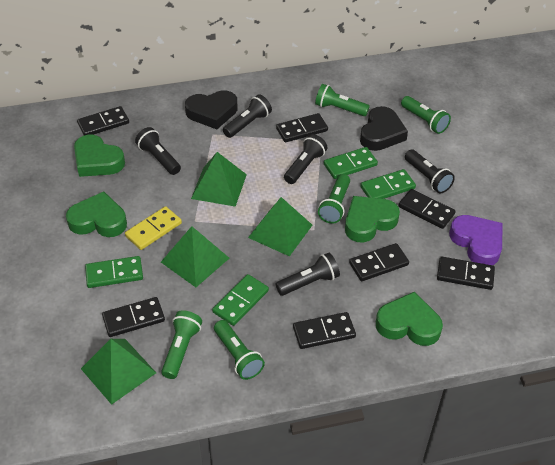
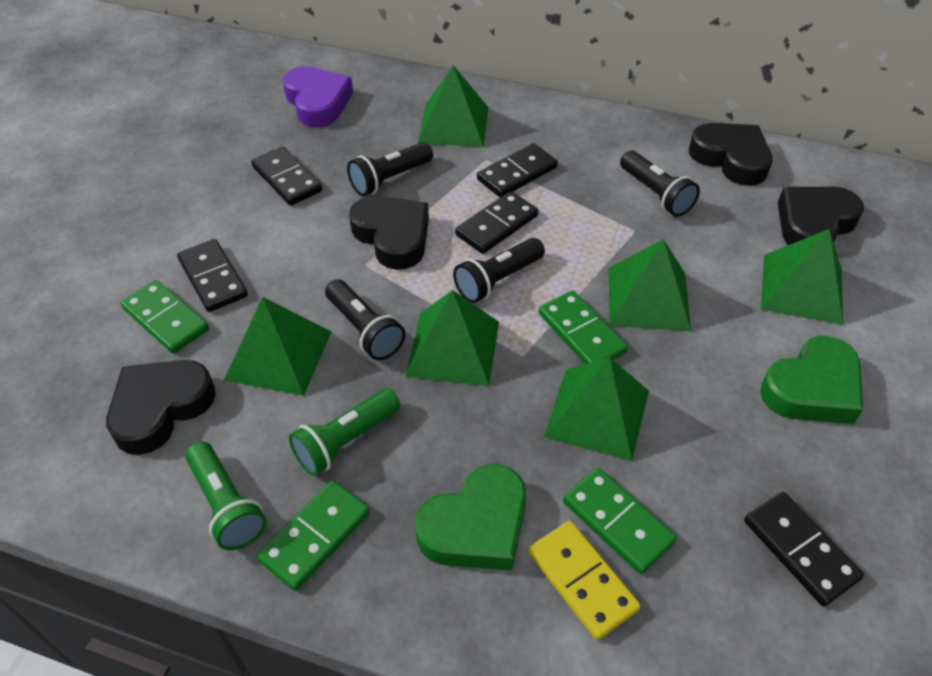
black domino: 7 -> 5
black flashlight: 5 -> 4
black heart: 2 -> 4
green flashlight: 5 -> 2
green heart: 4 -> 2
green pyramid: 4 -> 6

